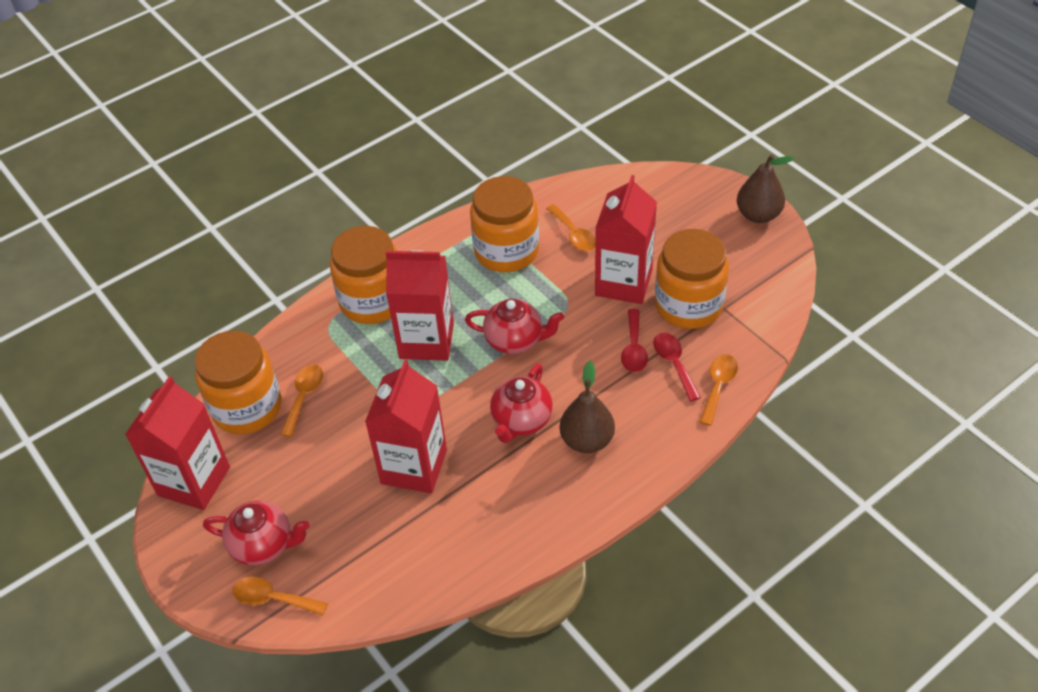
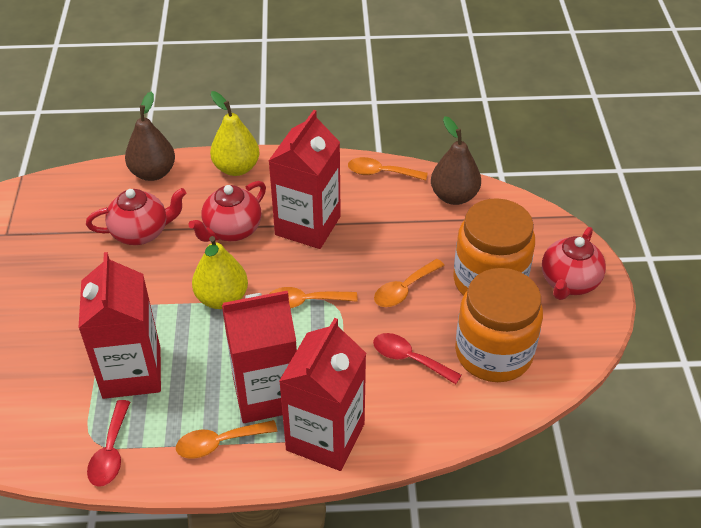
orange jar: 4 -> 2
yellow pear: 0 -> 2

